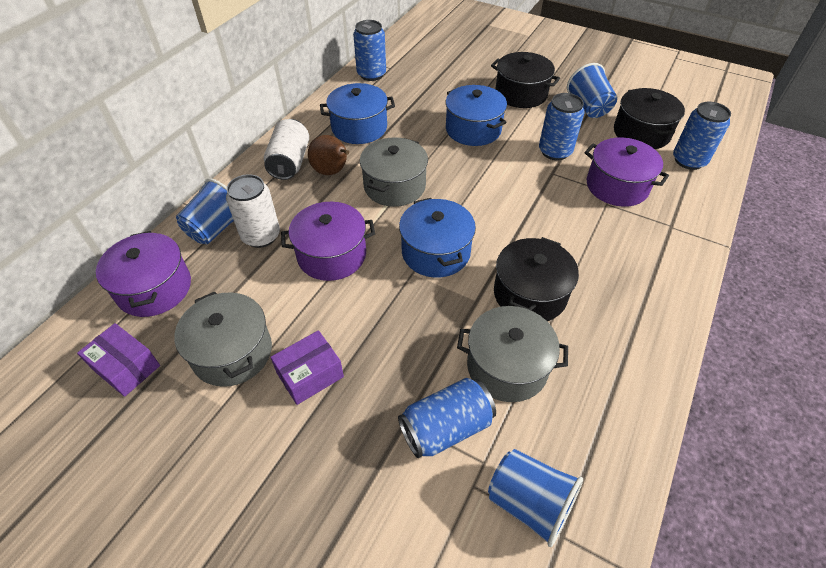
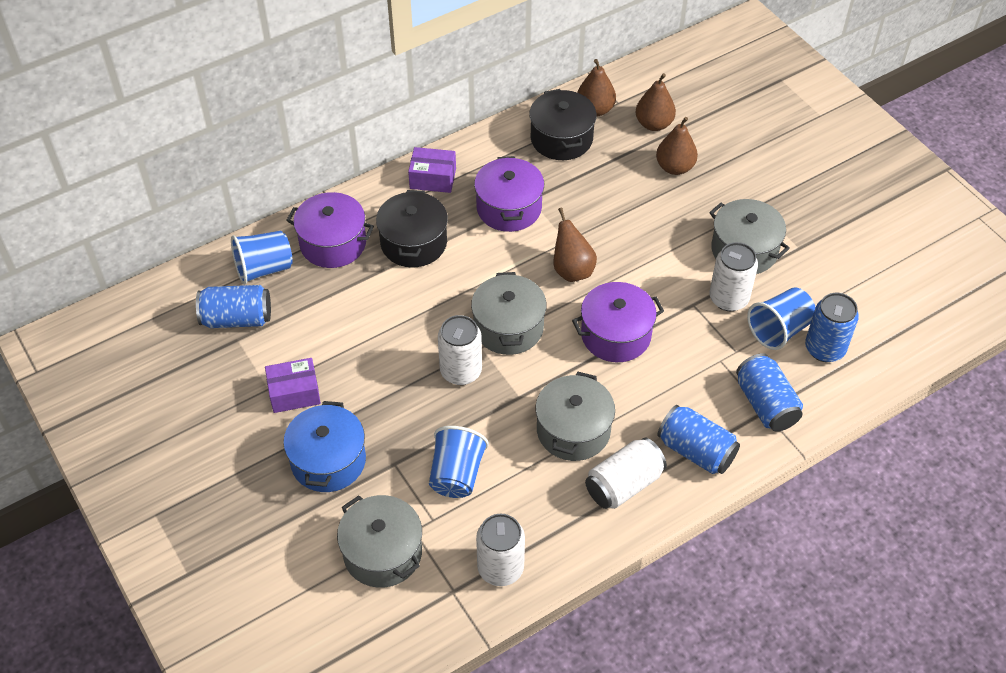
black pot: 3 -> 2
blue pot: 3 -> 1
brown pear: 1 -> 4
grey pot: 3 -> 4
white can: 2 -> 4

